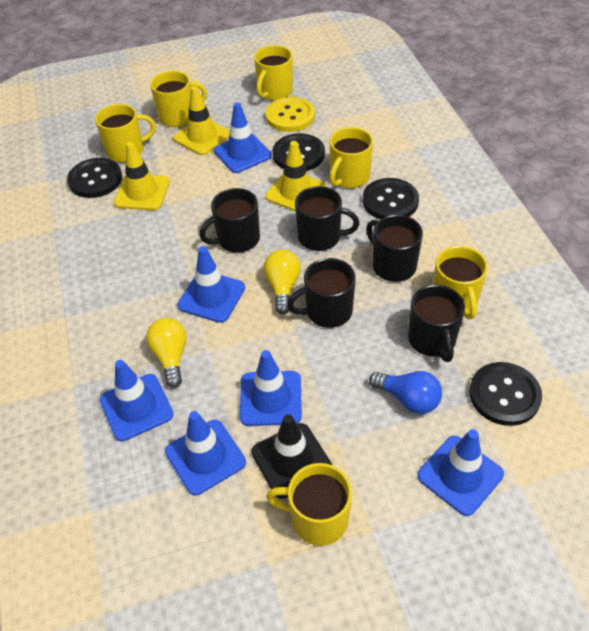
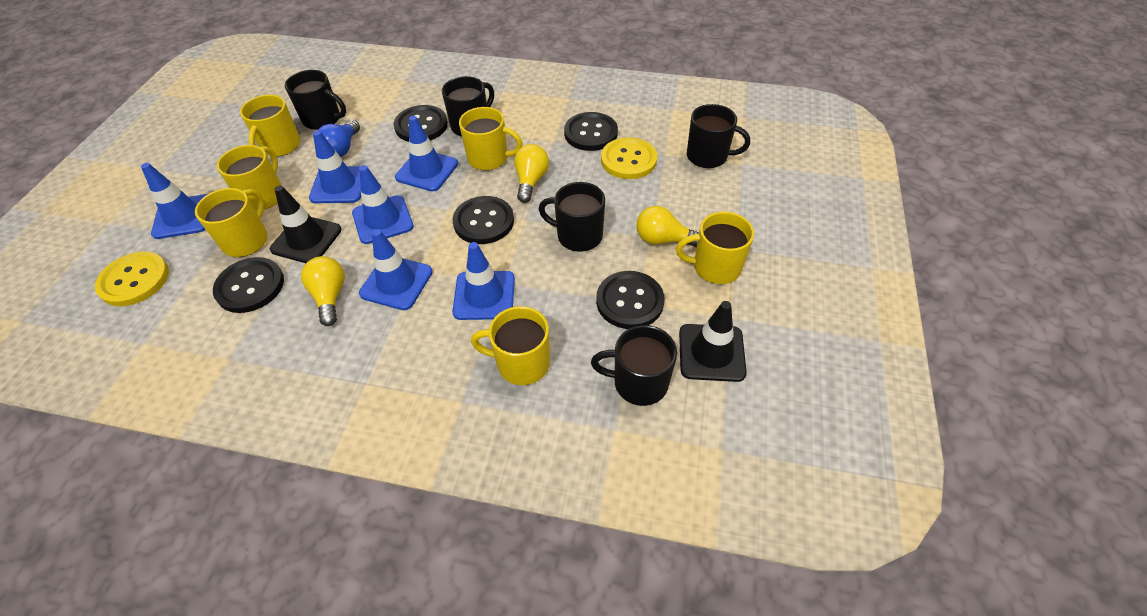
black button: 4 -> 5
black traffic cone: 1 -> 2
yellow button: 1 -> 2
yellow light bulb: 2 -> 3
yellow traffic cone: 3 -> 0

